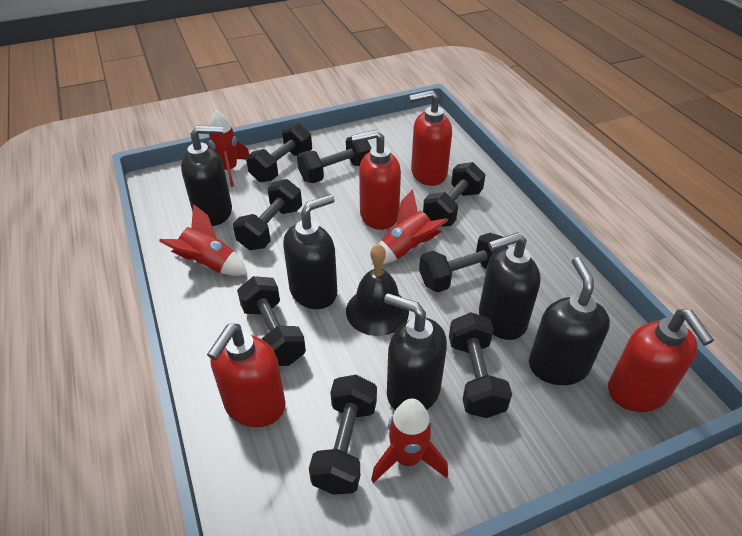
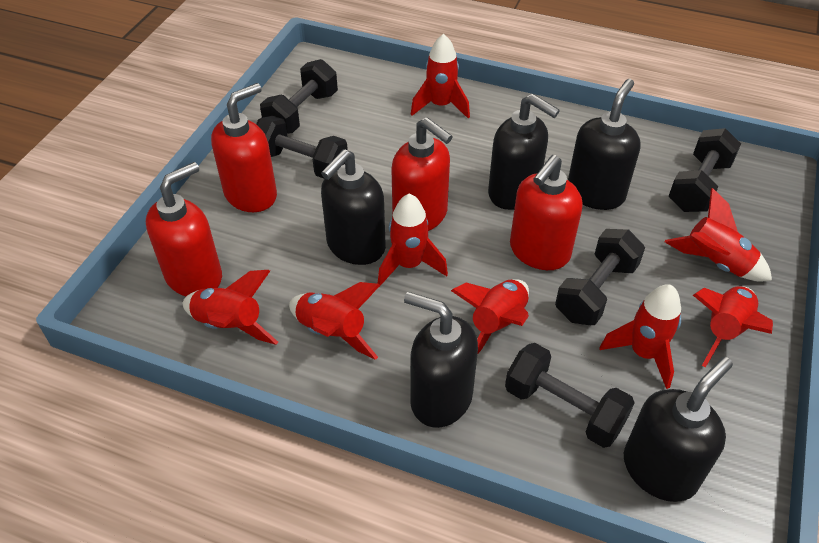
black bell: 1 -> 0
black dumbbell: 8 -> 5
red rocket: 4 -> 8

